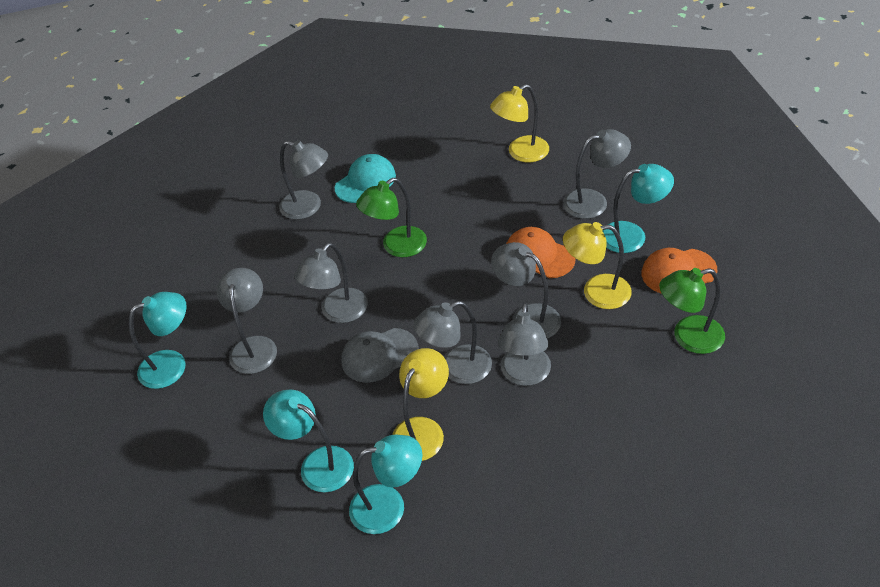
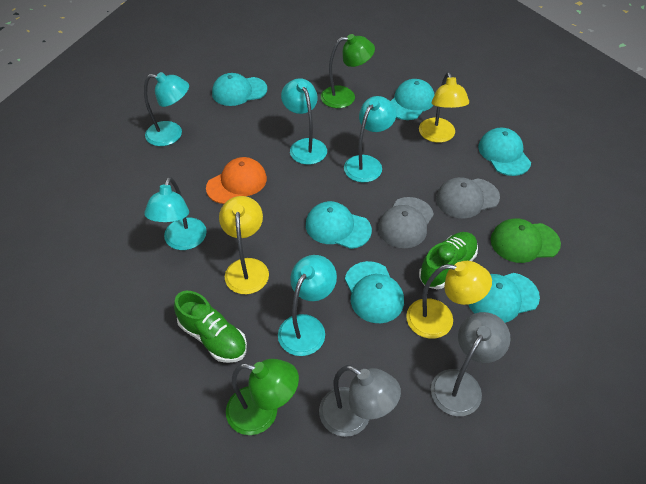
green cap: 0 -> 1
green shoe: 0 -> 2
grey cap: 1 -> 2
grey lamp: 7 -> 2
orange cap: 2 -> 1
turquoise cap: 1 -> 6
turquoise lamp: 4 -> 5

